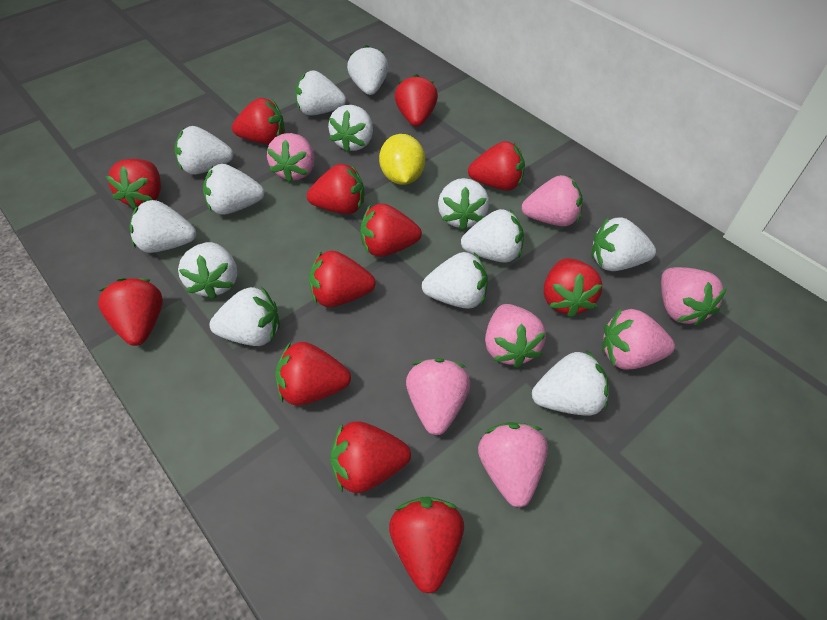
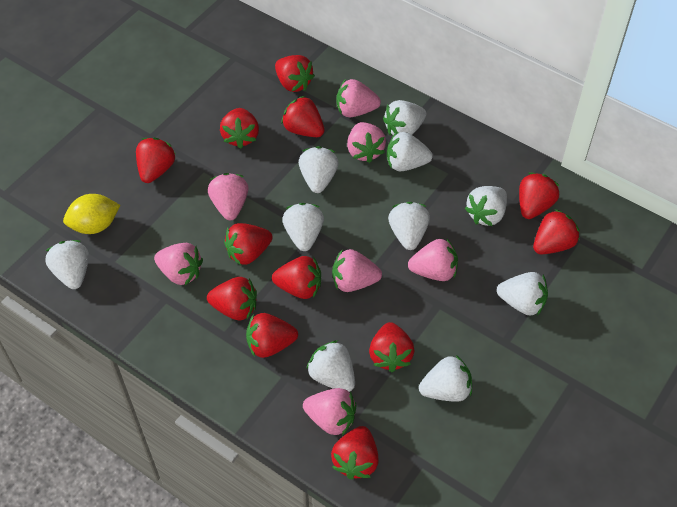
white strawberry: 13 -> 10

